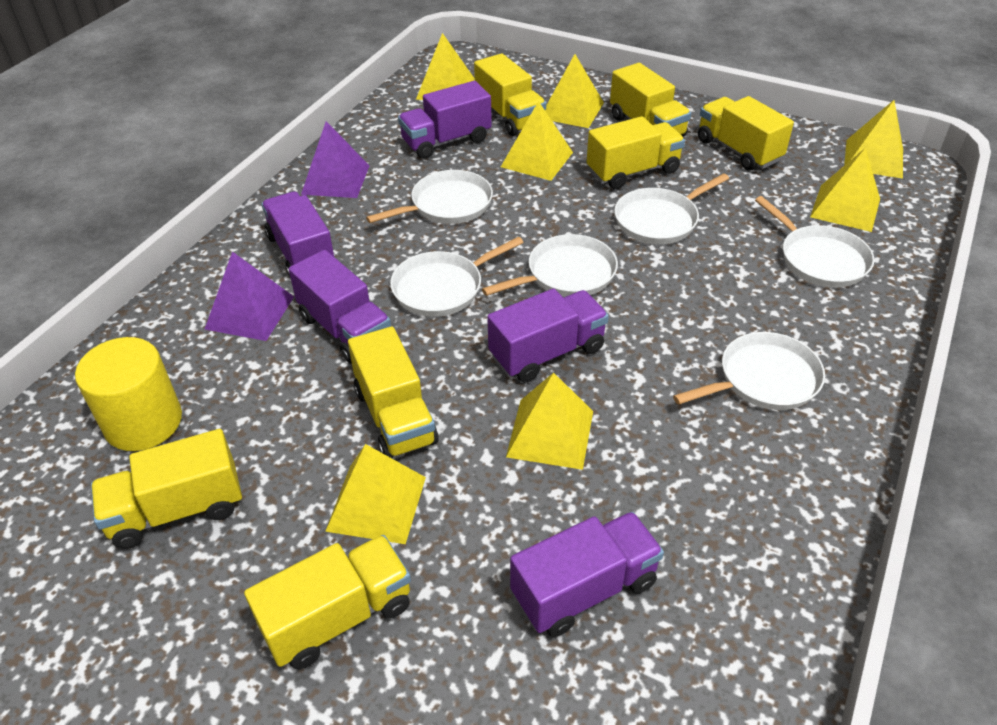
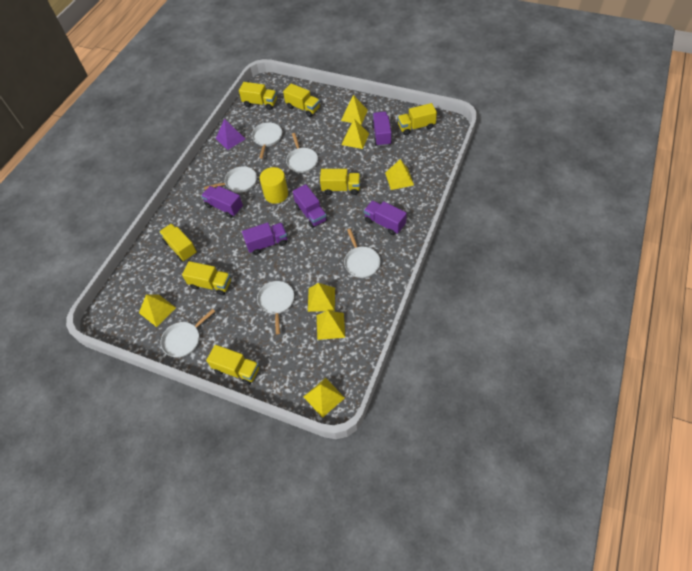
purple pyramid: 2 -> 1

